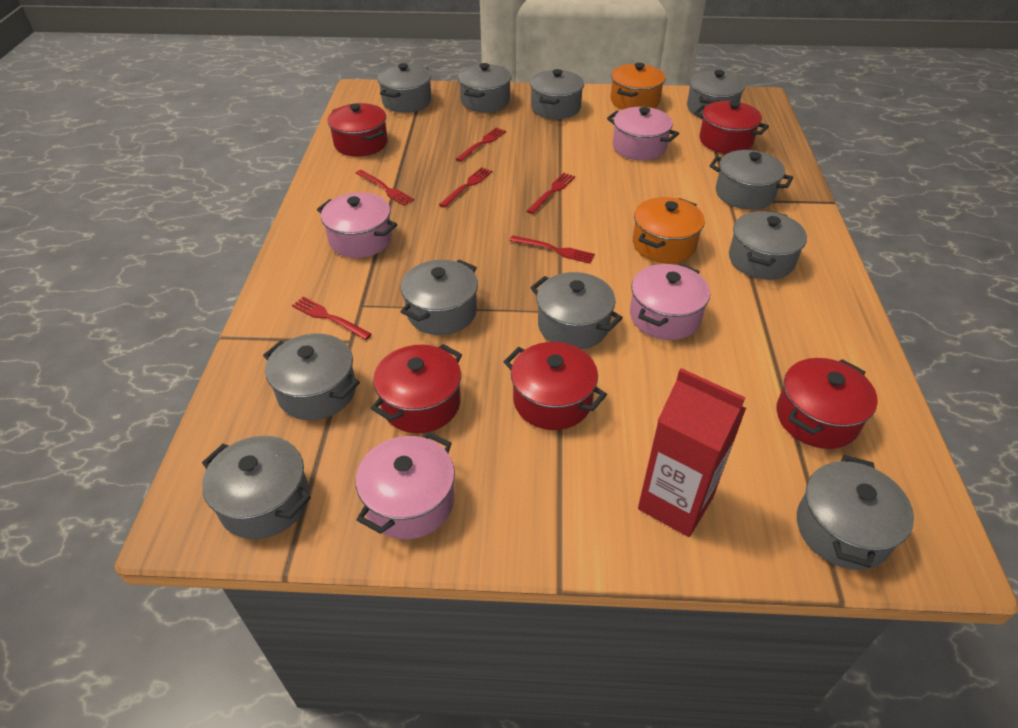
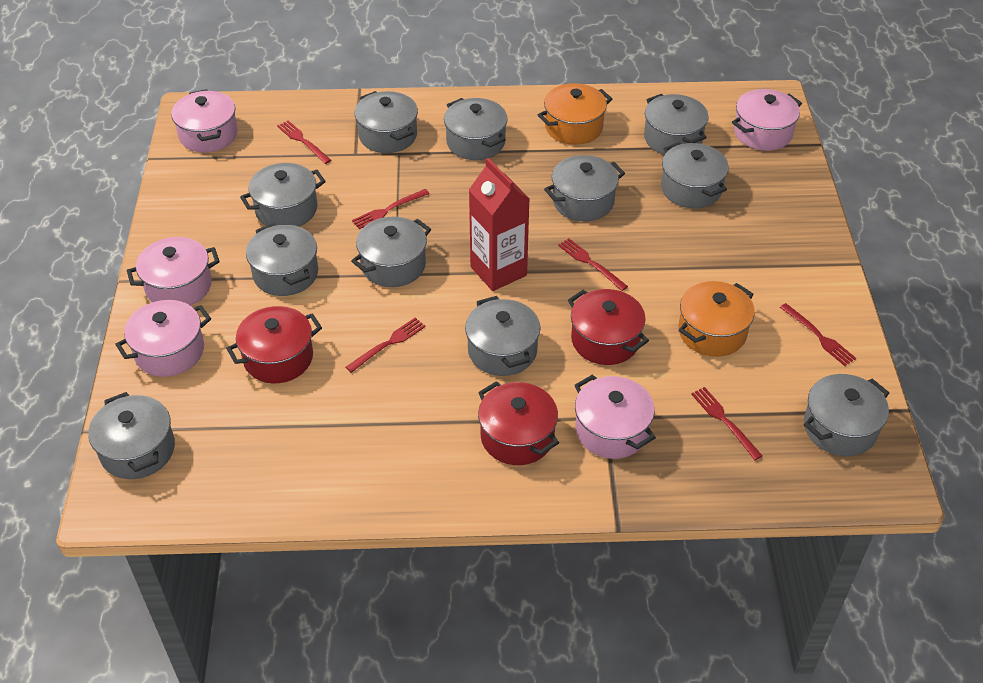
pink pot: 4 -> 5
red pot: 5 -> 3

